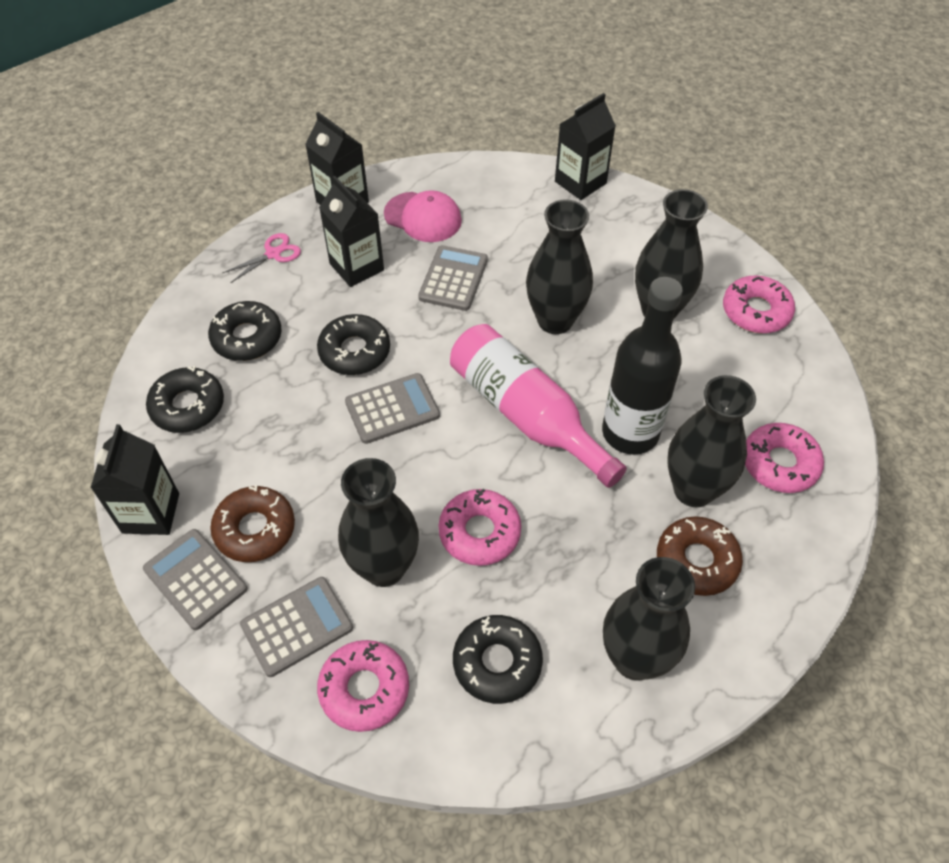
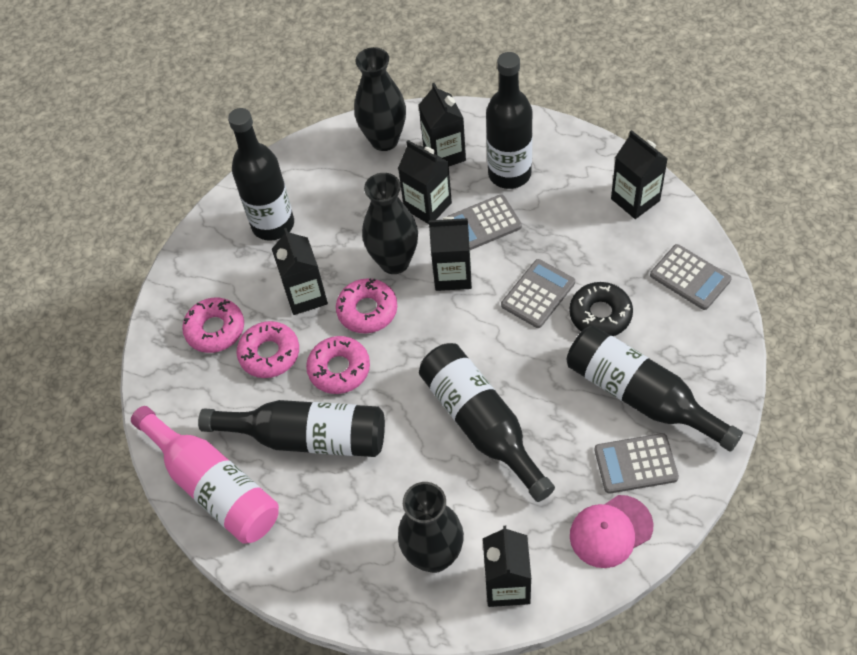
black bottle: 1 -> 5
black carton: 4 -> 6
black donut: 4 -> 1
black vase: 5 -> 3
brown donut: 2 -> 0
pink scissors: 1 -> 0

